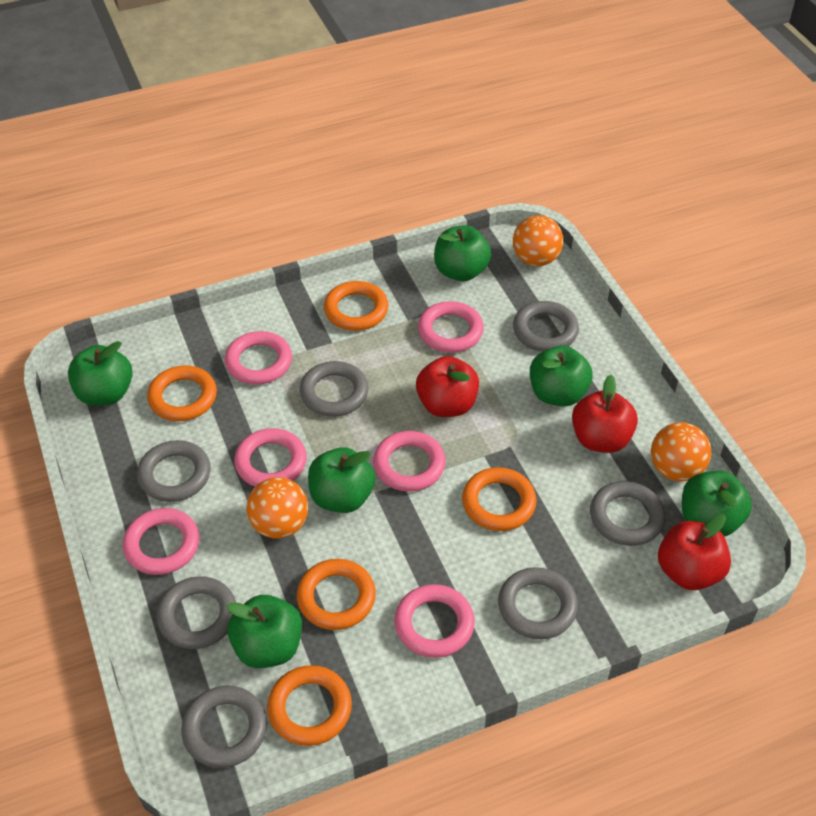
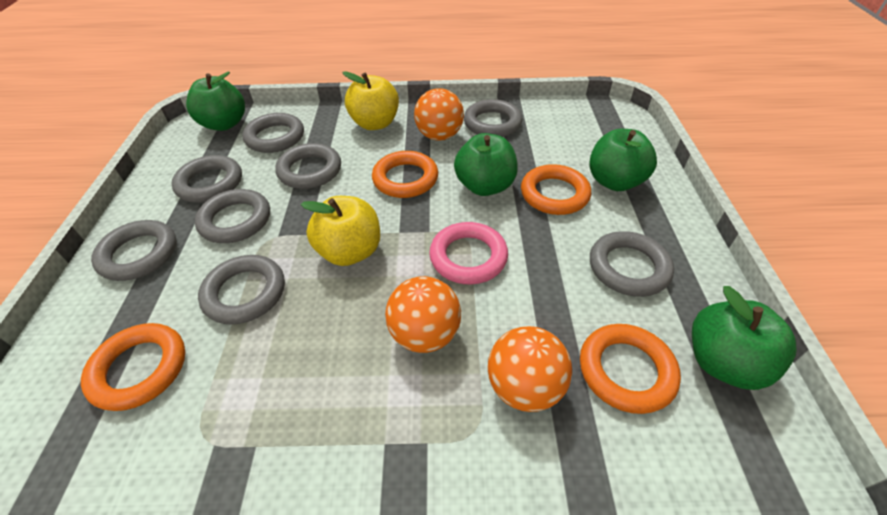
green apple: 6 -> 4
grey ring: 7 -> 8
orange ring: 5 -> 4
pink ring: 6 -> 1
red apple: 3 -> 0
yellow apple: 0 -> 2

